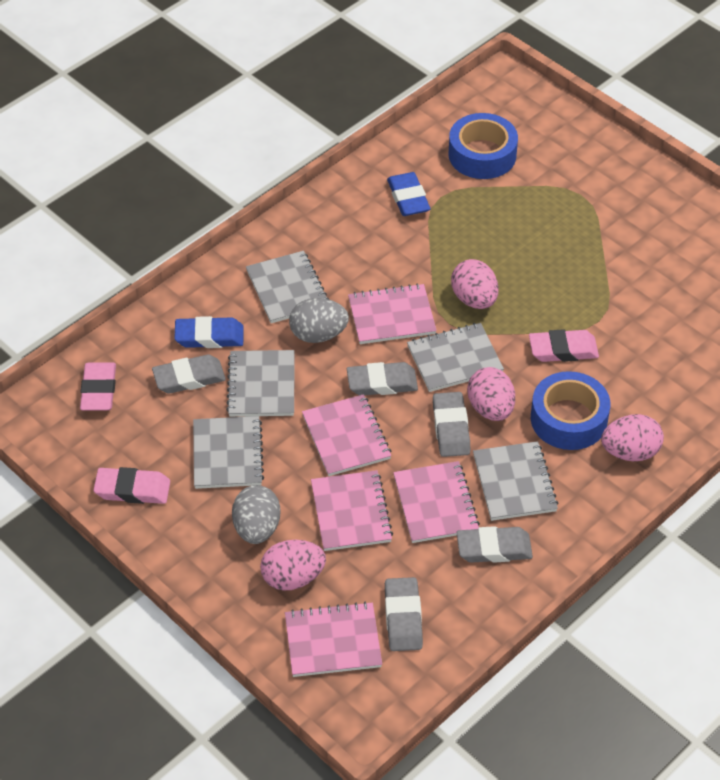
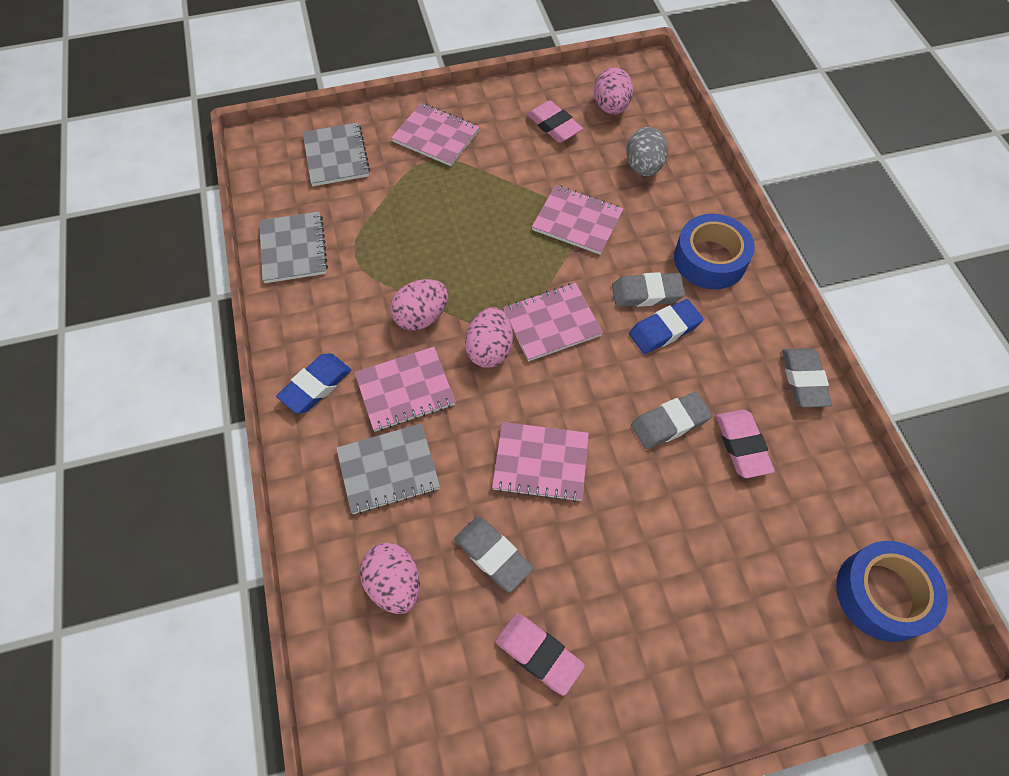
grey egg: 2 -> 1
grey eraser: 5 -> 4
grey notebook: 5 -> 3

